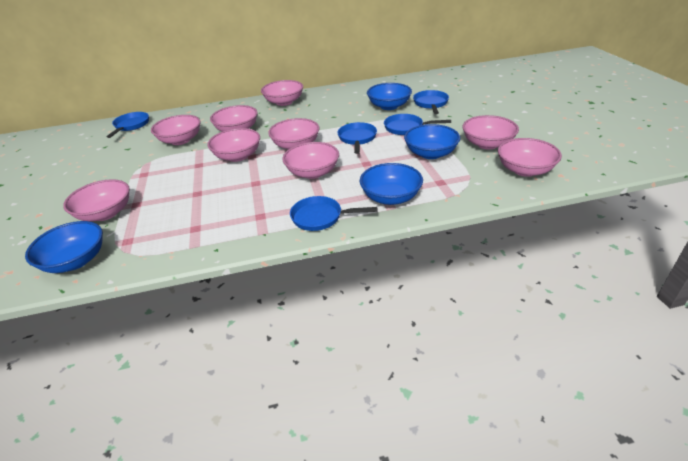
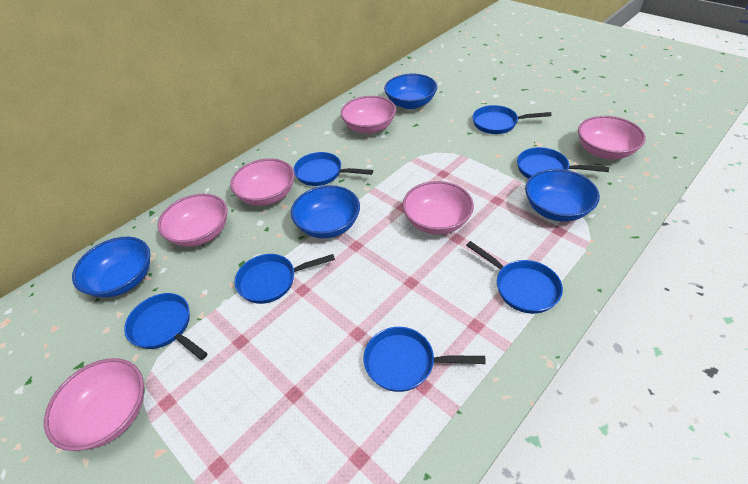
blue pan: 5 -> 7
pink bowl: 9 -> 6

